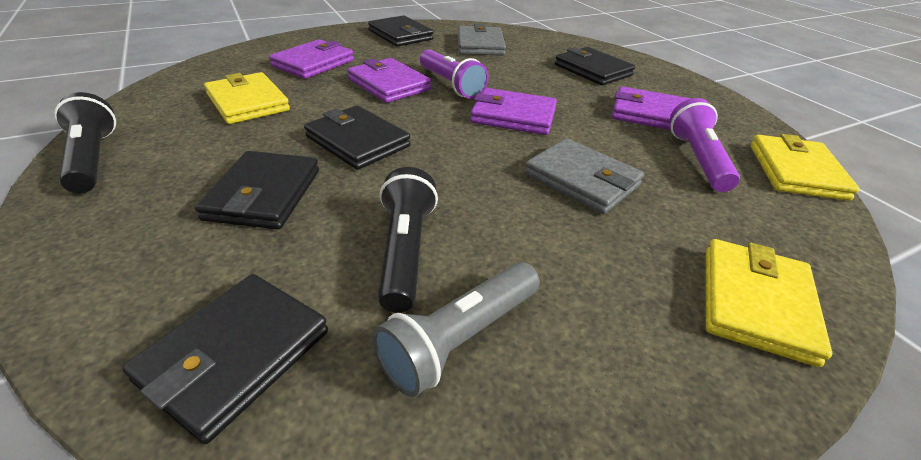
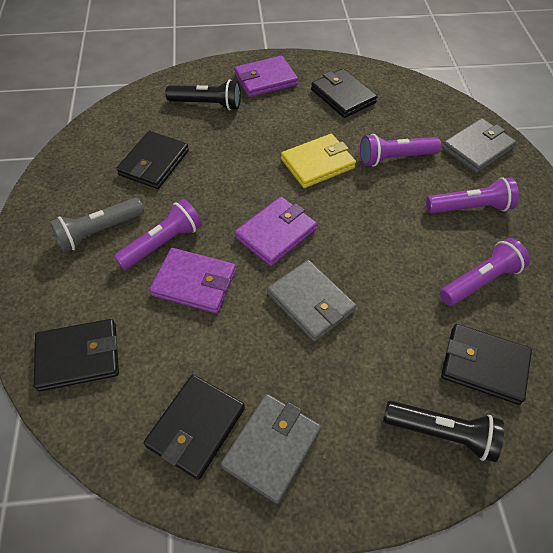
grey wallet: 2 -> 3
purple flashlight: 2 -> 4
purple wallet: 4 -> 3
yellow wallet: 3 -> 1

